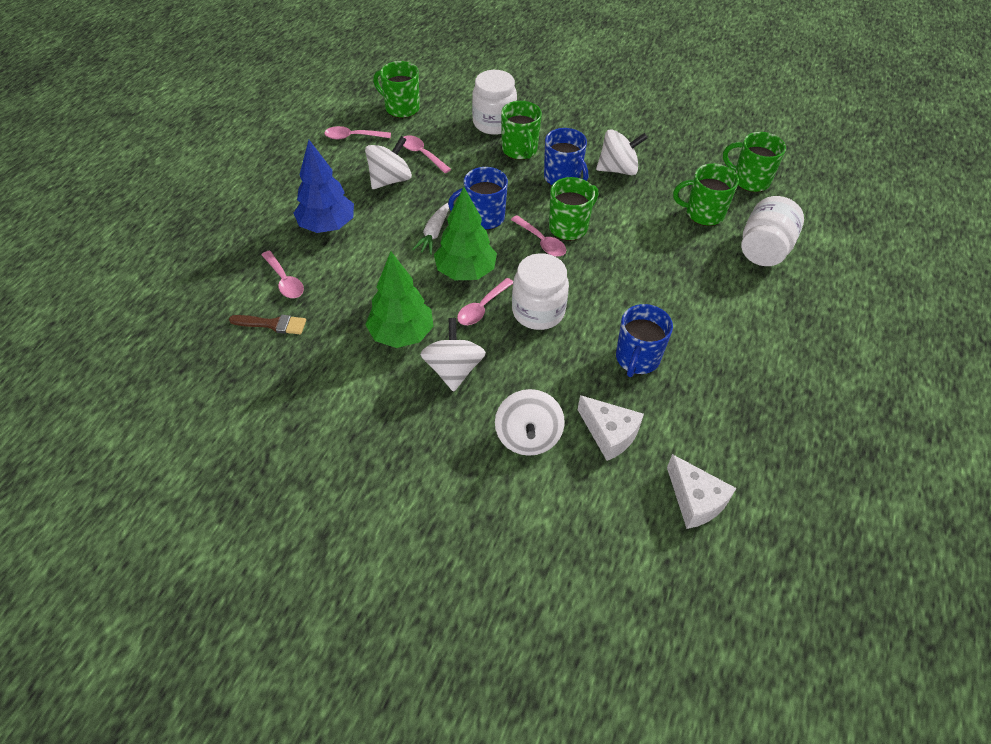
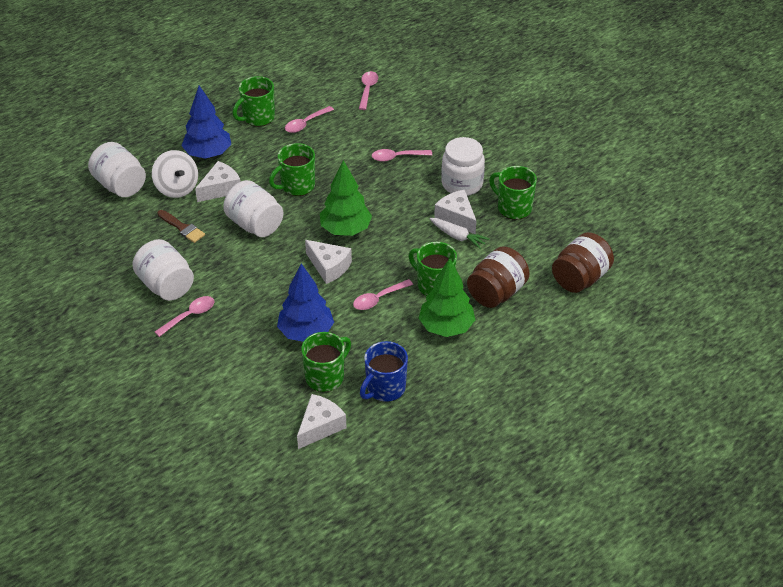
blue mug: 3 -> 1
blue tree: 1 -> 2
brown jar: 0 -> 2
white cheese: 2 -> 4
white jar: 3 -> 4
white spinning top: 4 -> 1

